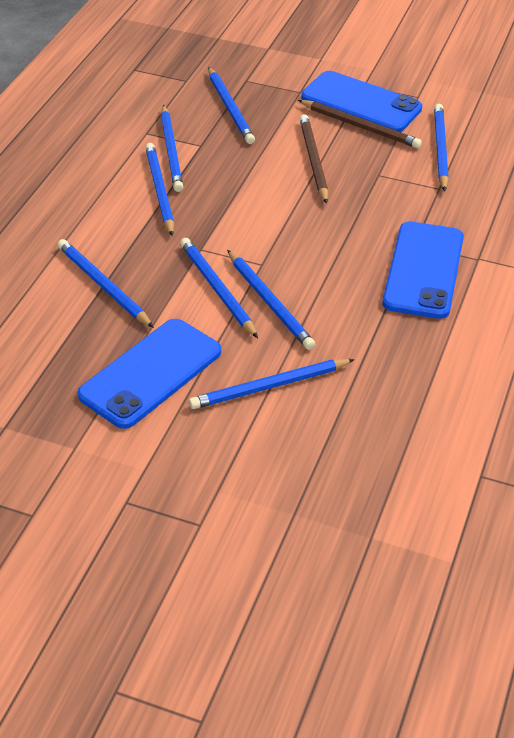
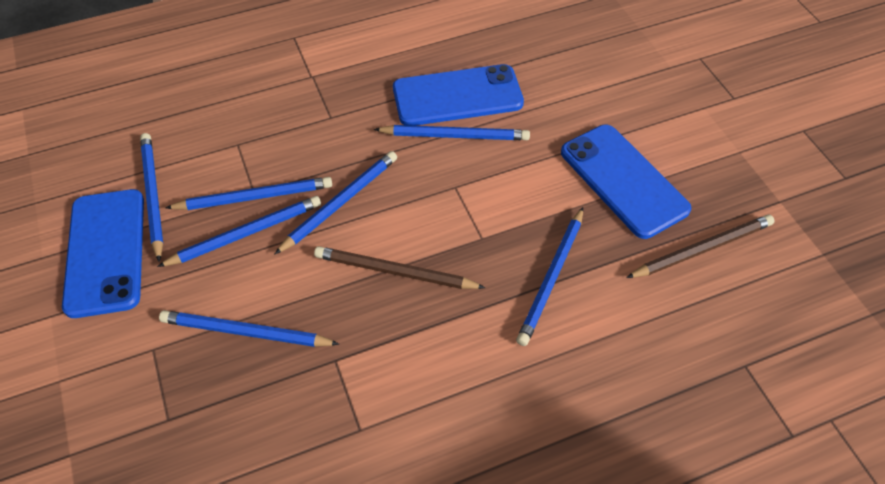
blue pencil: 8 -> 7

